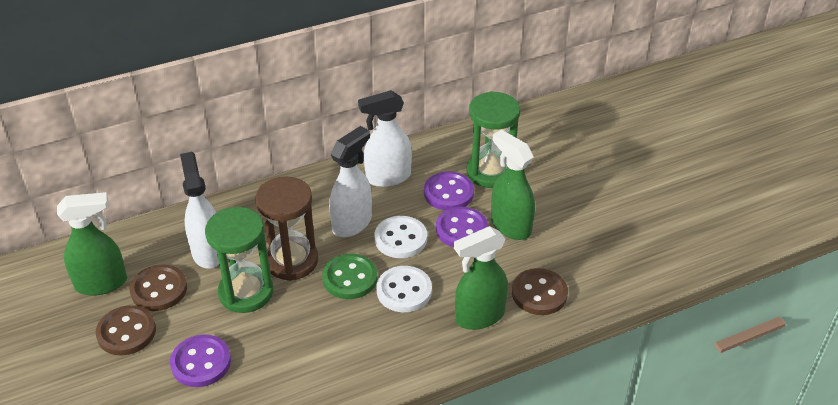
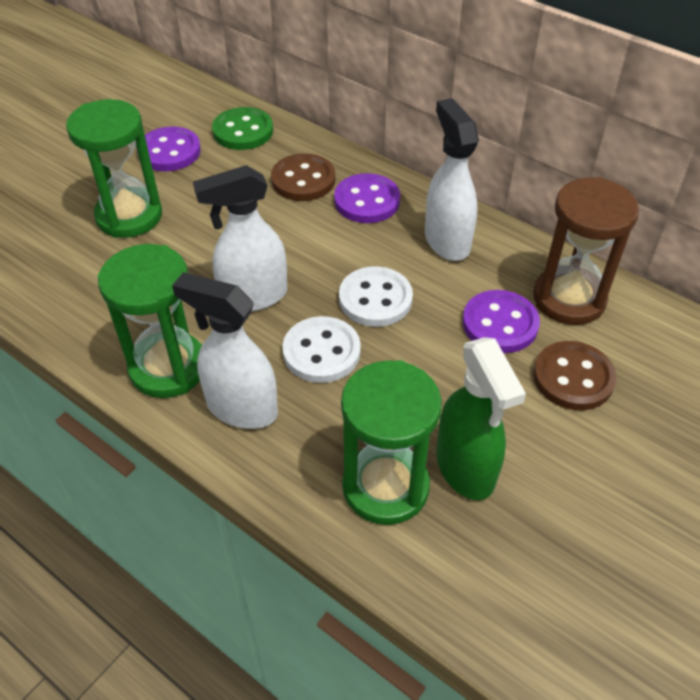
brown button: 3 -> 2
green hourglass: 2 -> 3
green spray bottle: 3 -> 1

